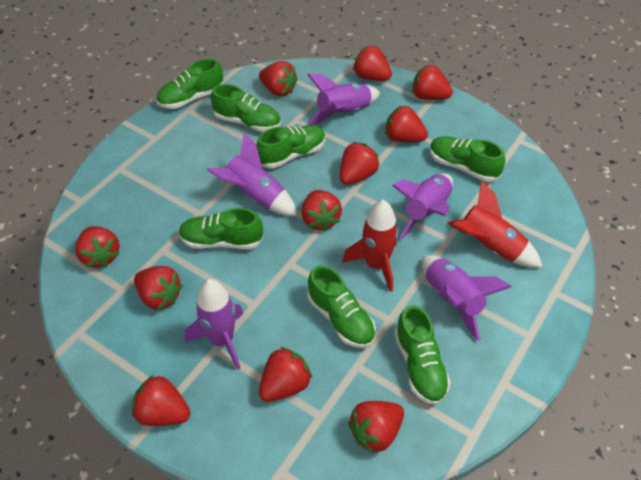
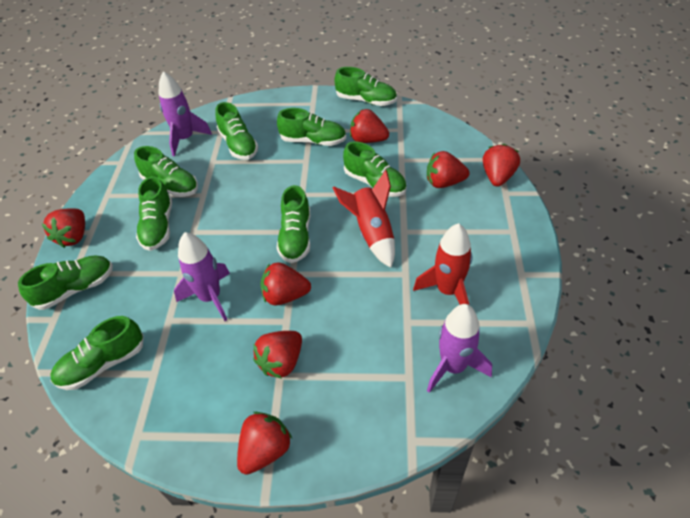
green shoe: 7 -> 9
purple rocket: 5 -> 3
red strawberry: 11 -> 7

